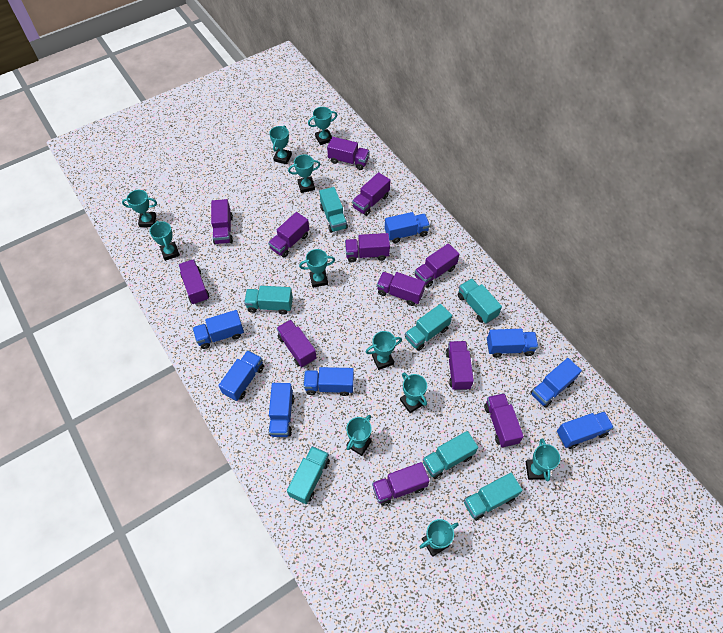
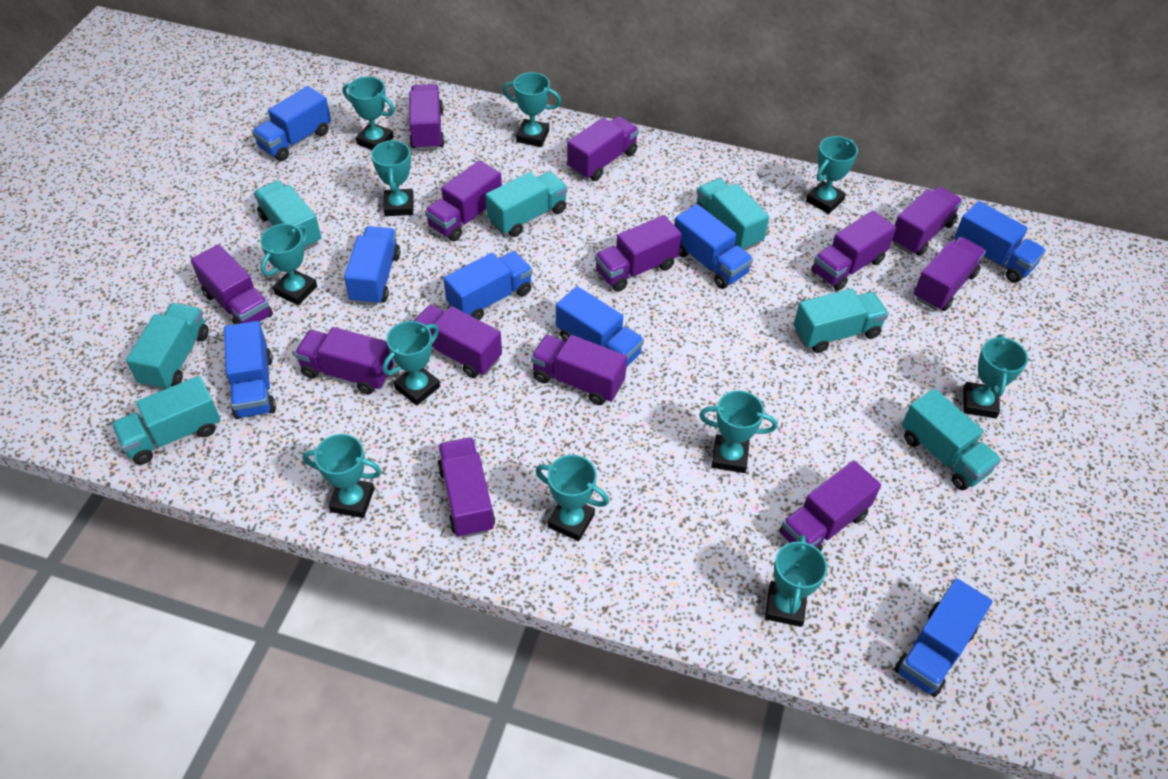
purple truck: 12 -> 13

